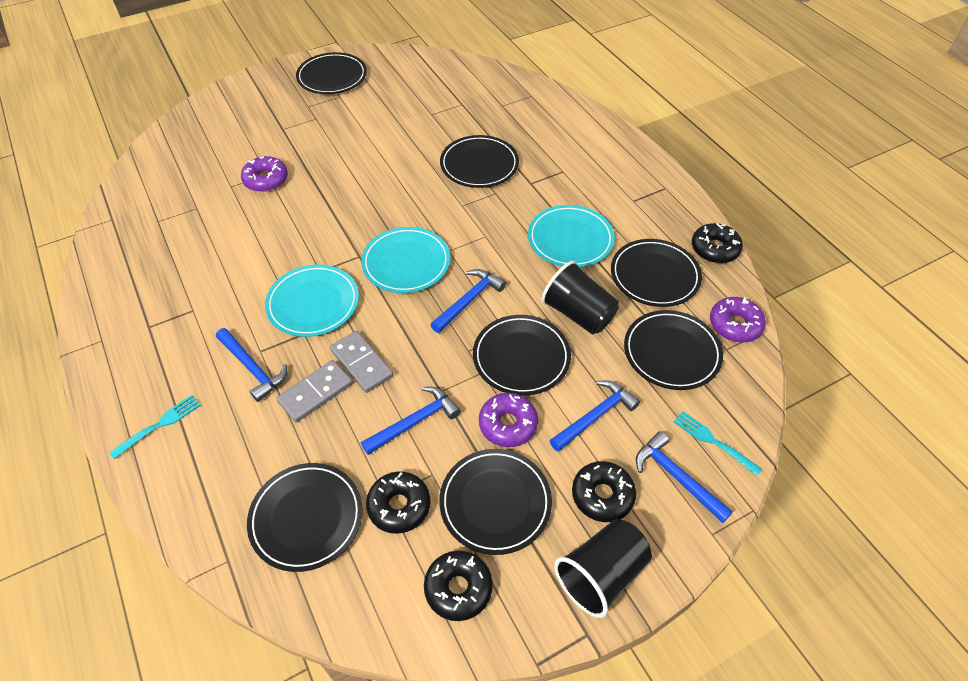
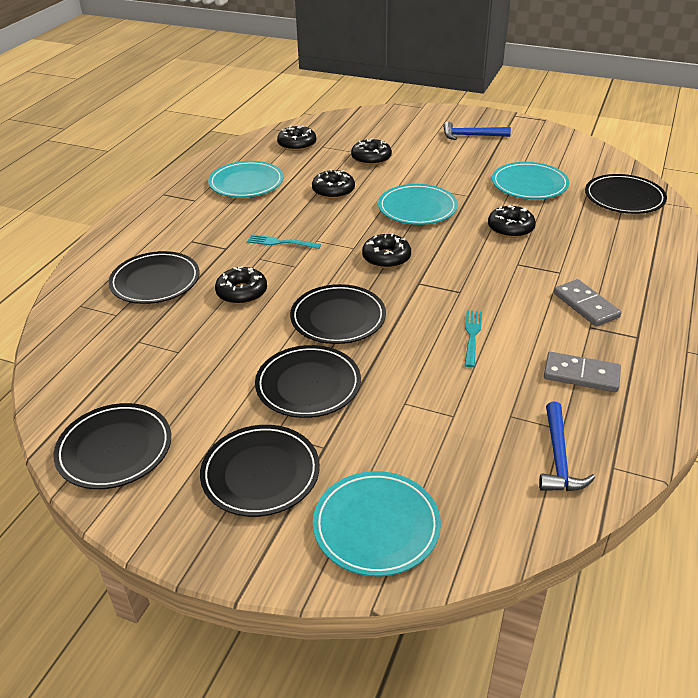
black cup: 2 -> 0
black donut: 4 -> 6
black plate: 7 -> 6
blue hammer: 5 -> 2
purple donut: 3 -> 0
turquoise plate: 3 -> 4

